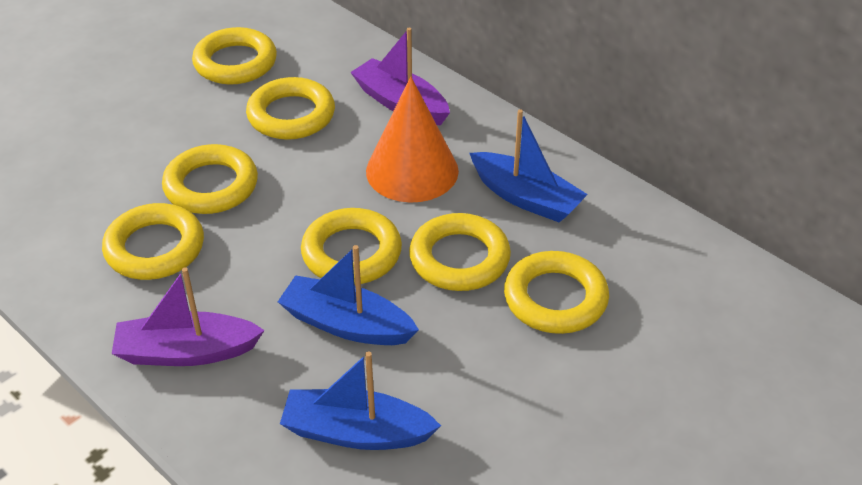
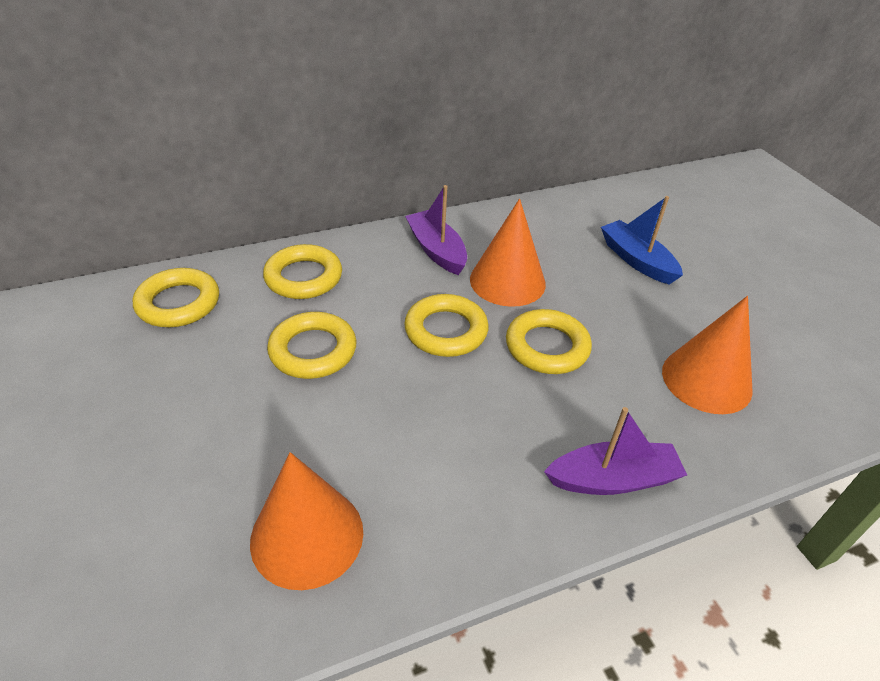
blue boat: 3 -> 1
orange cone: 1 -> 3
yellow ring: 7 -> 5

